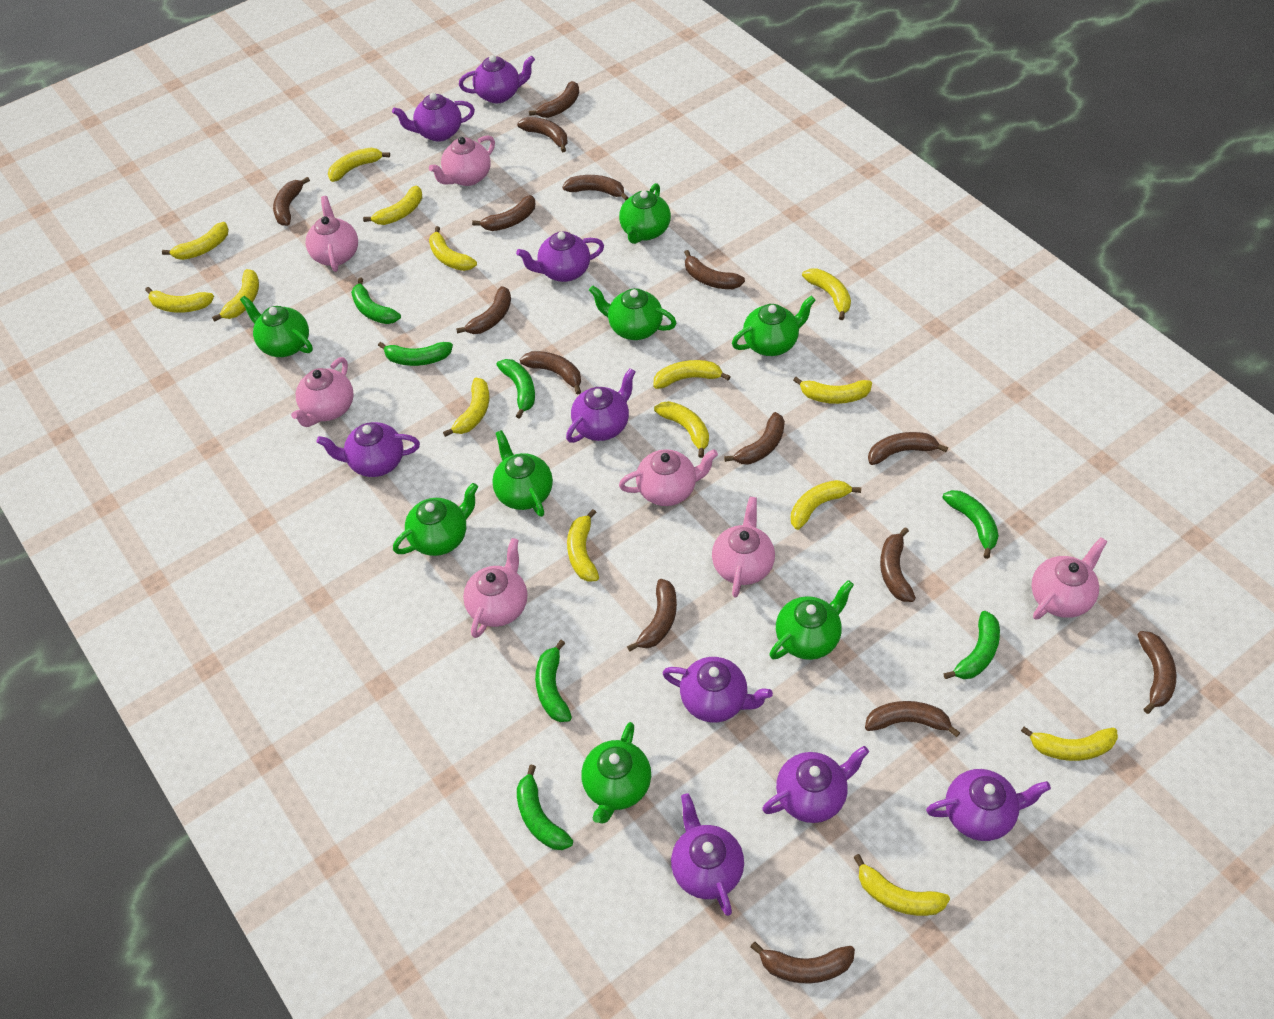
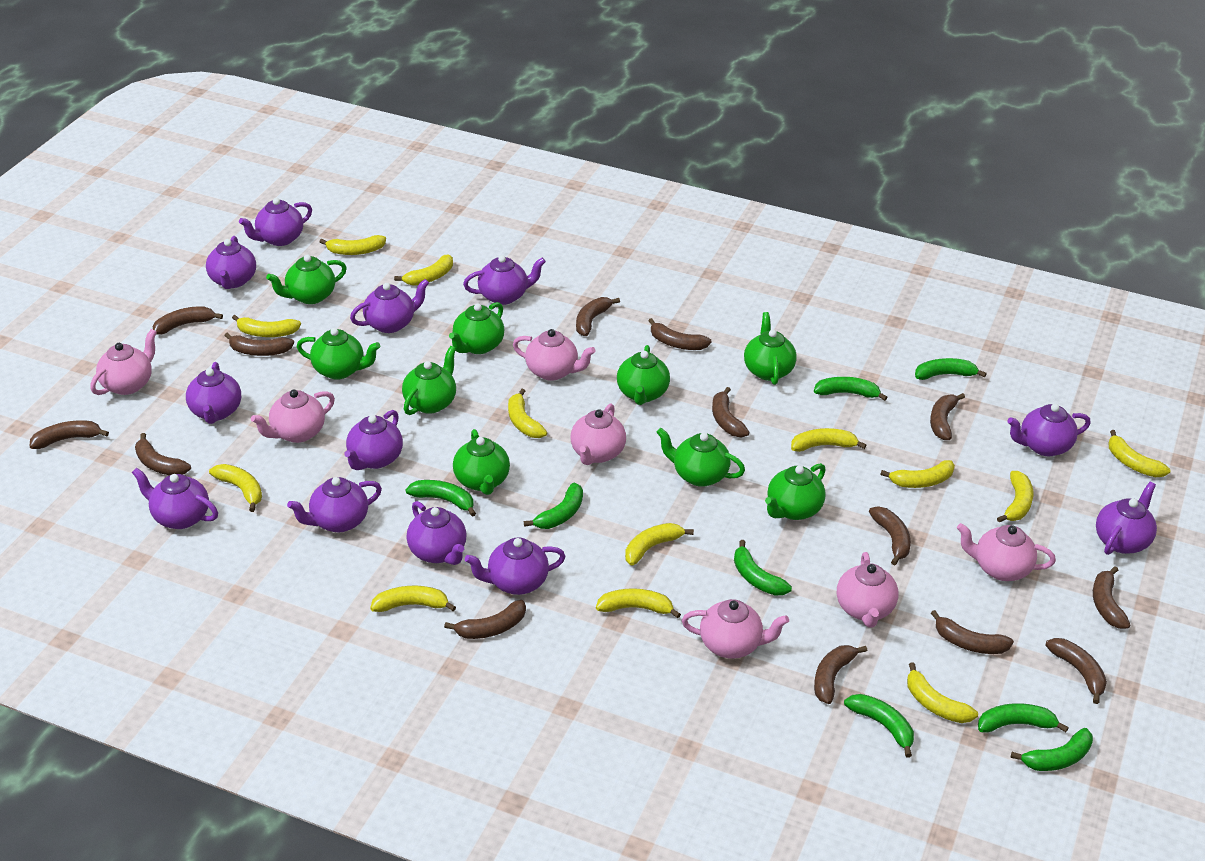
brown banana: 15 -> 14
green banana: 7 -> 8
green teapot: 8 -> 9
purple teapot: 9 -> 12
yellow banana: 15 -> 13

